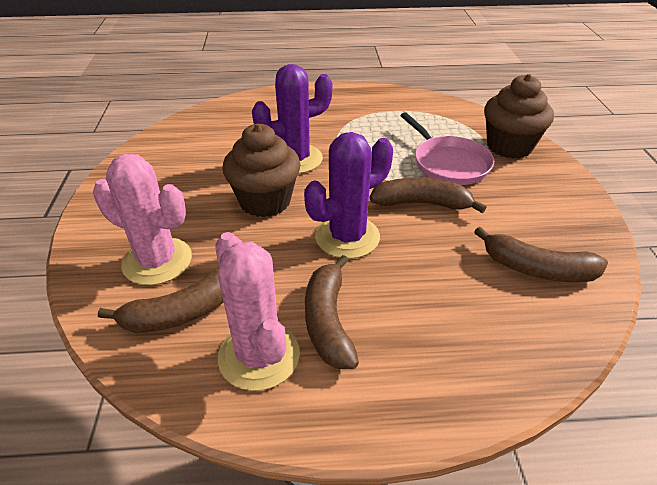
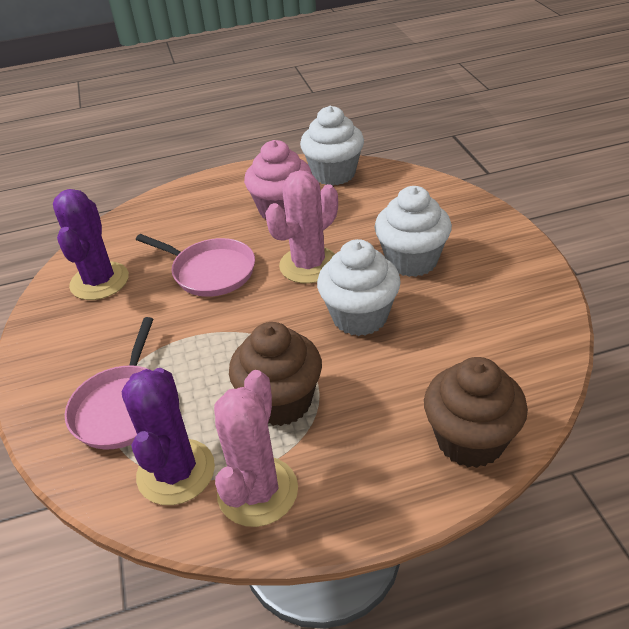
brown banana: 4 -> 0
pink cupcake: 0 -> 1
pink pan: 1 -> 2
white cupcake: 0 -> 3

